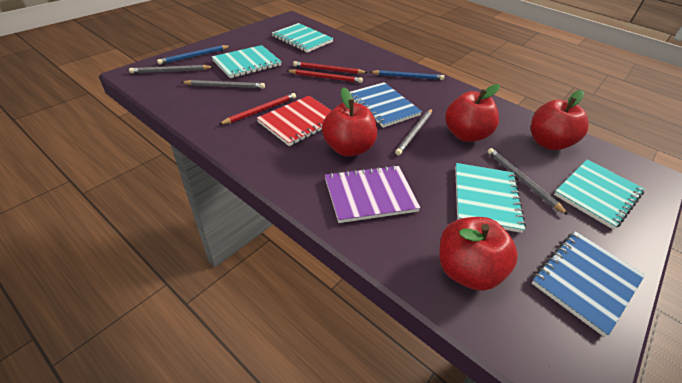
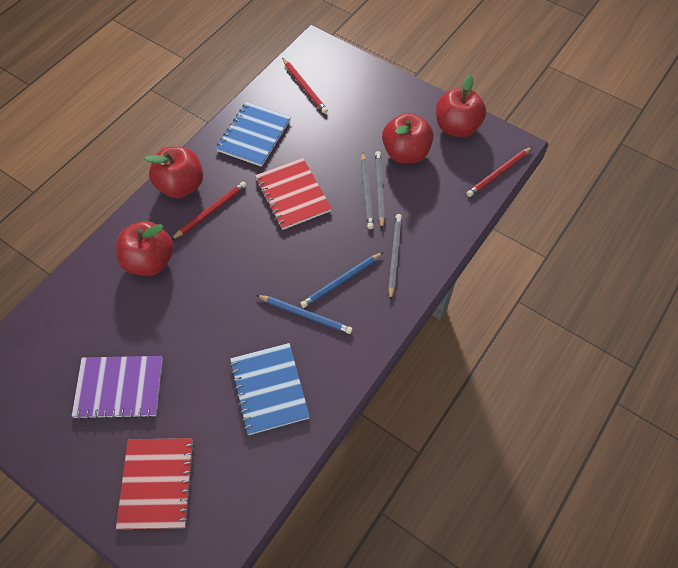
grey pencil: 4 -> 3
red notebook: 1 -> 2
turquoise notebook: 4 -> 0

